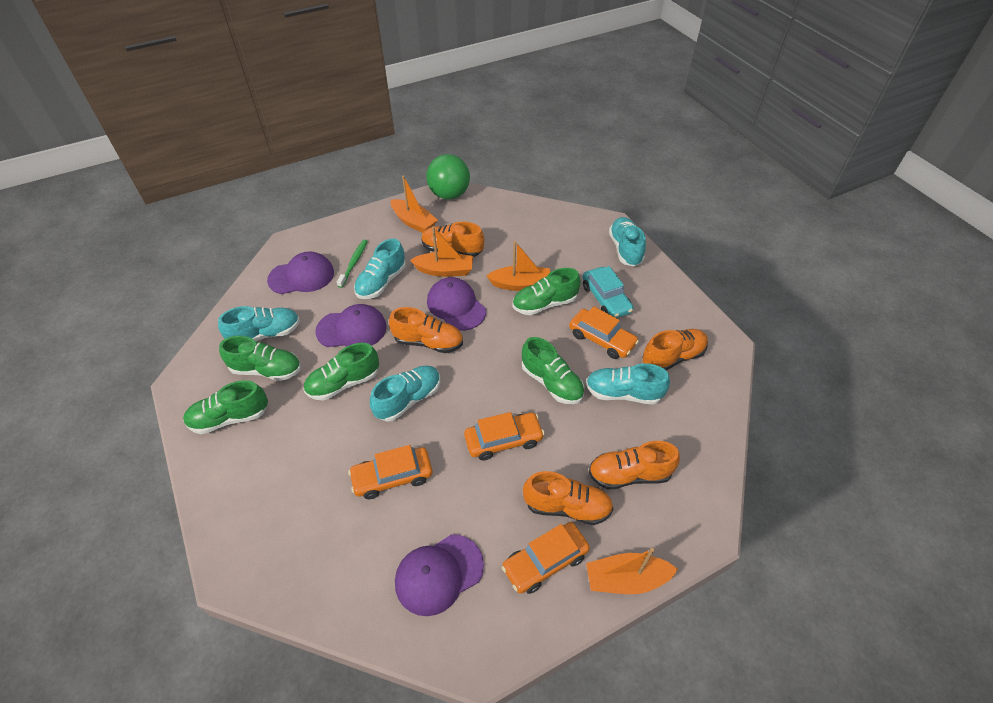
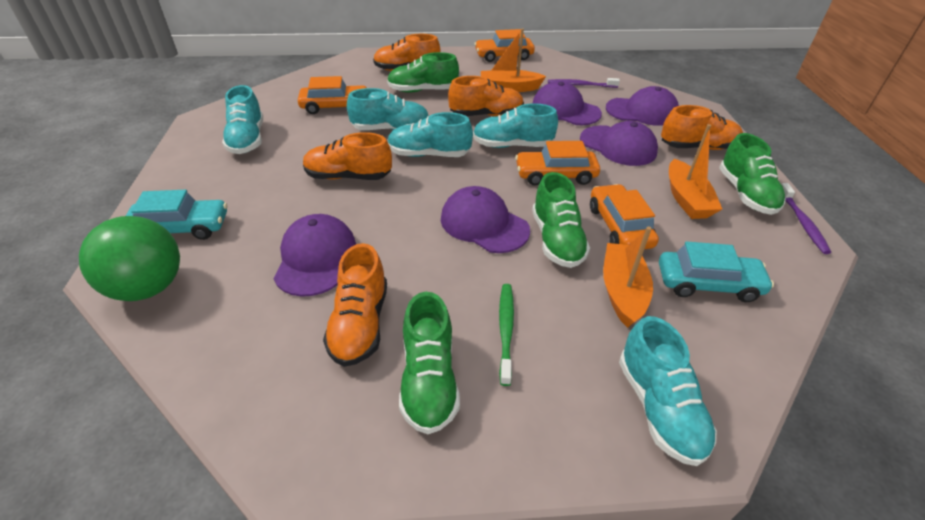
green shoe: 5 -> 4
orange boat: 4 -> 3
purple cap: 4 -> 5
purple toothbrush: 0 -> 2
turquoise car: 1 -> 2

